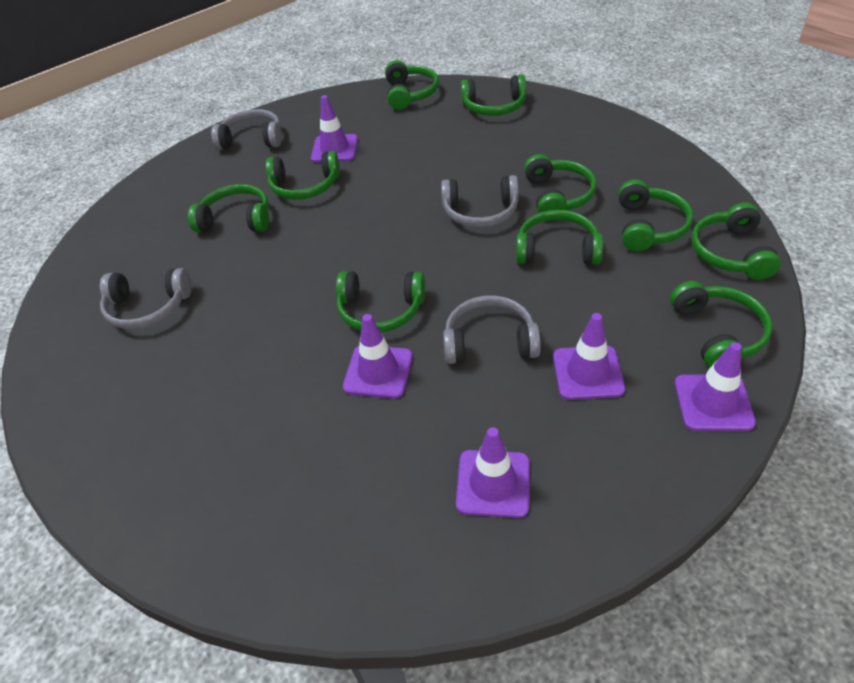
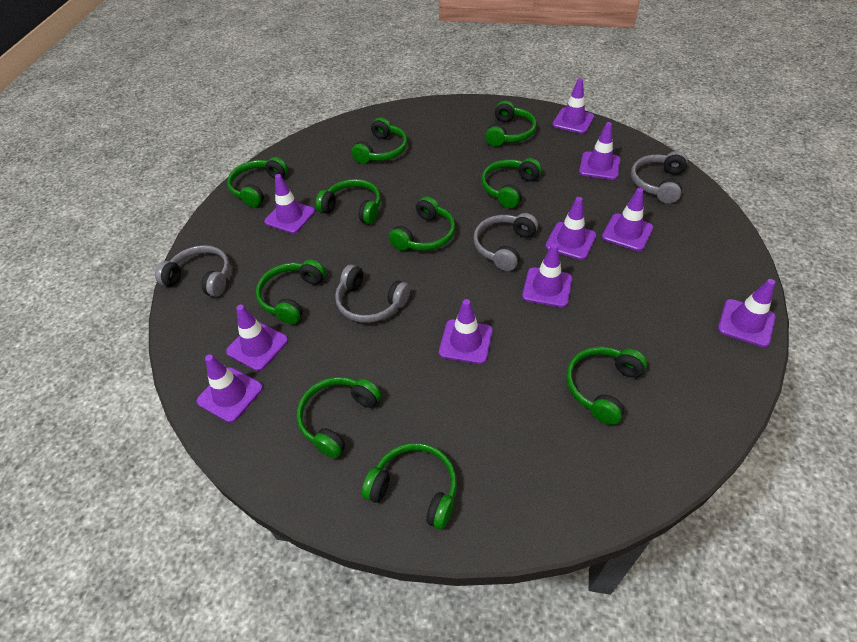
purple traffic cone: 5 -> 10

